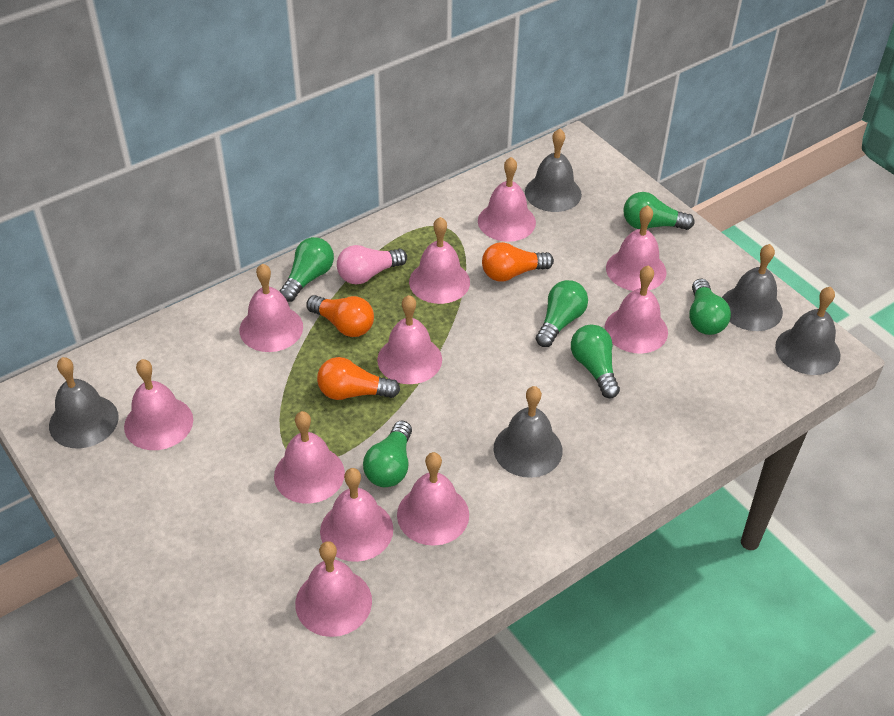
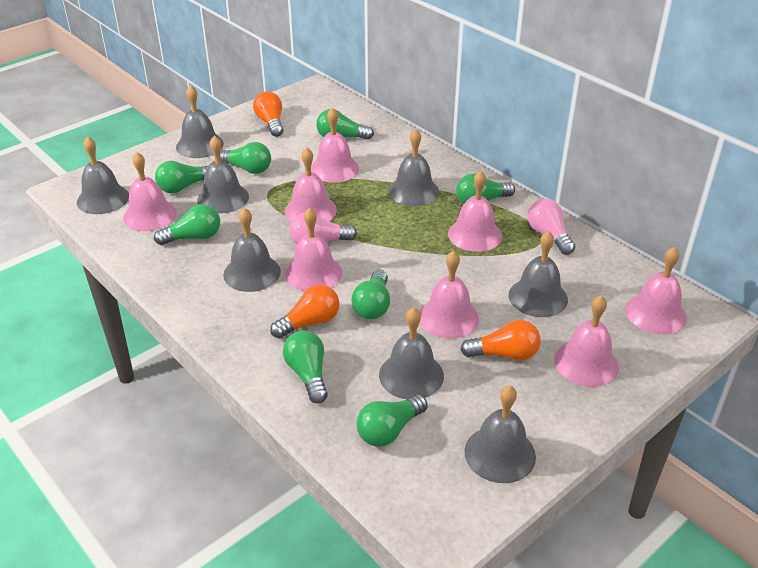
green light bulb: 6 -> 8
grey bell: 5 -> 8
pink bell: 11 -> 8
pink light bulb: 1 -> 2

